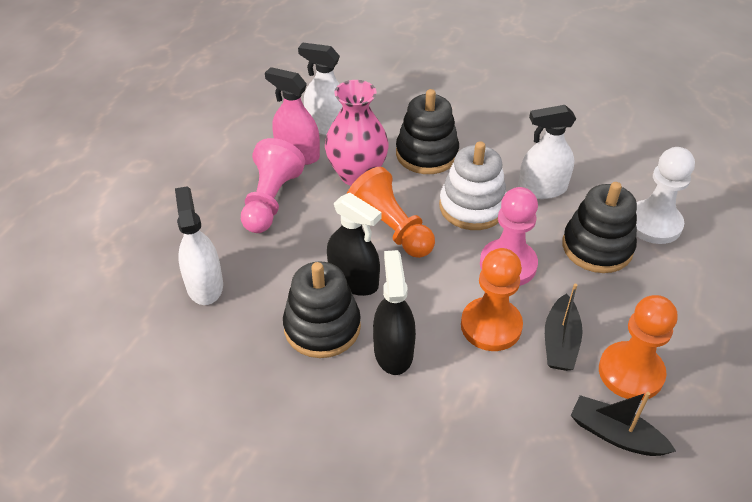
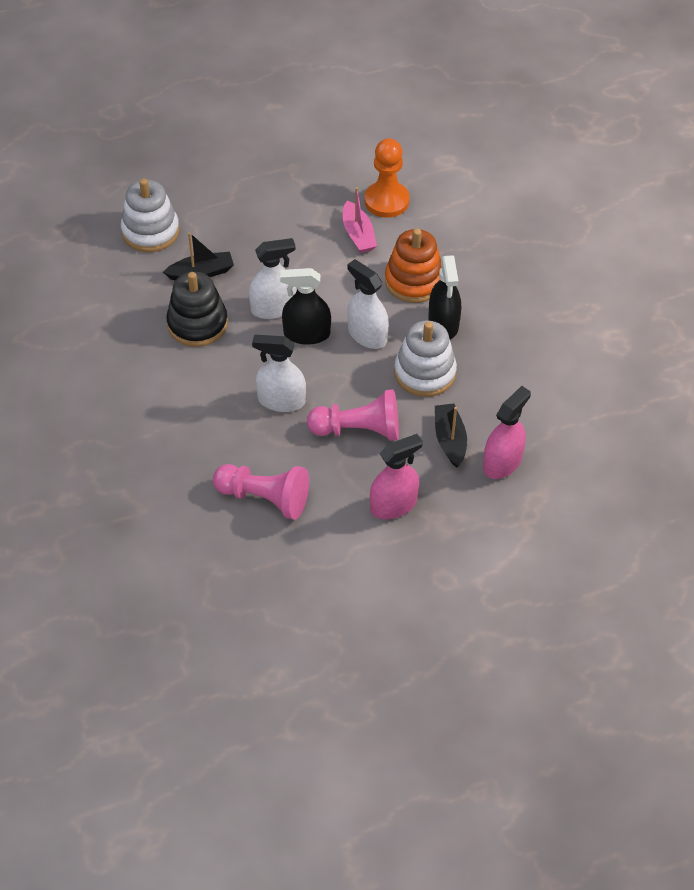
black stacking toy: 3 -> 1
orange pawn: 3 -> 1
orange stacking toy: 0 -> 1
pink boat: 0 -> 1
pink spray bottle: 1 -> 2
pink vase: 1 -> 0
white pawn: 1 -> 0
white stacking toy: 1 -> 2

